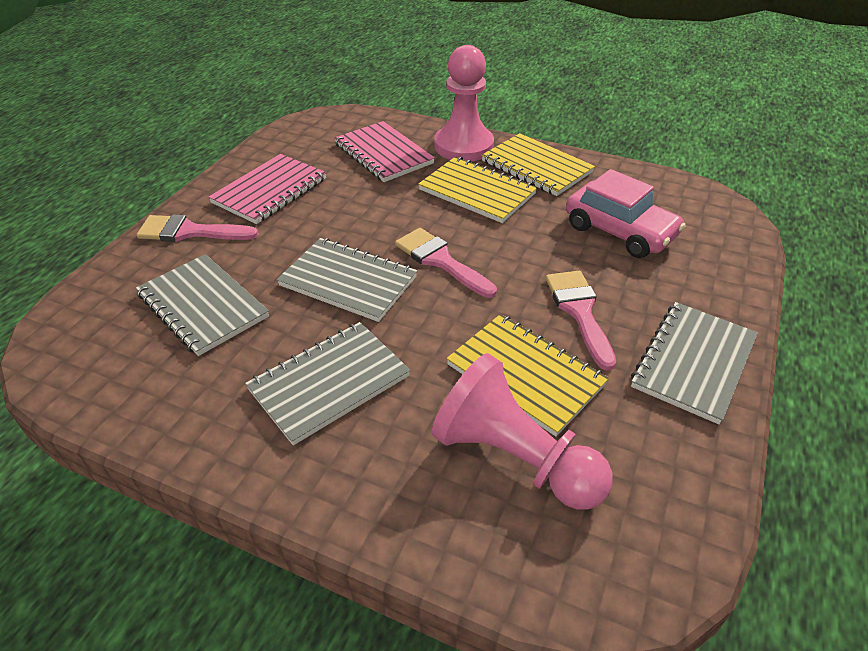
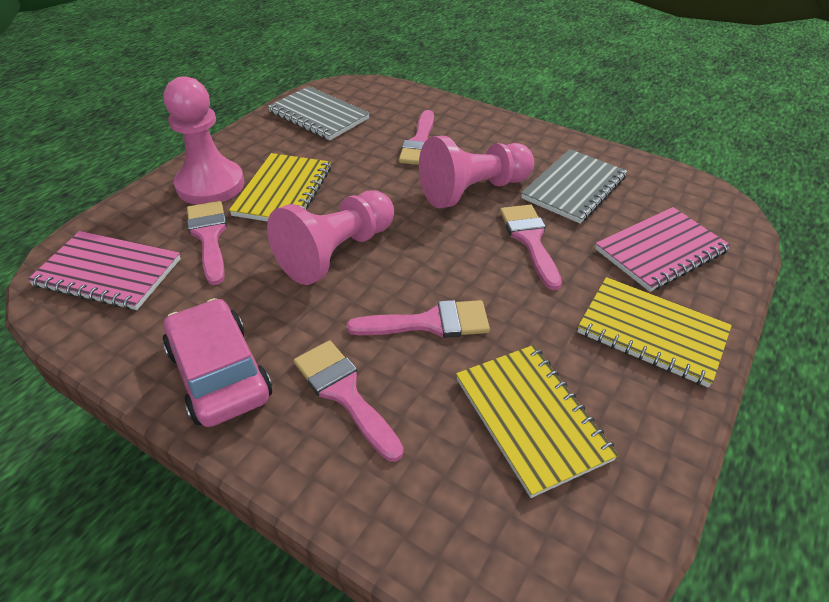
grey notebook: 4 -> 2
pink brush: 3 -> 5
pink pawn: 2 -> 3

